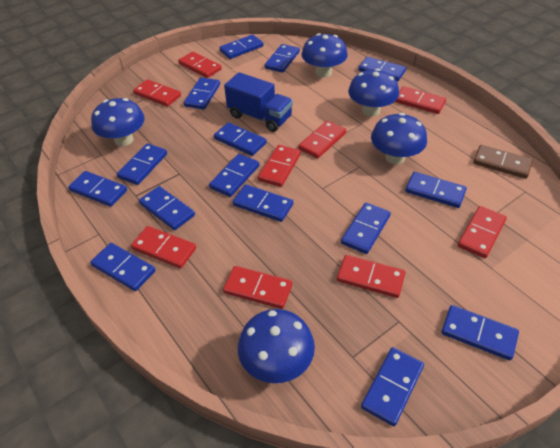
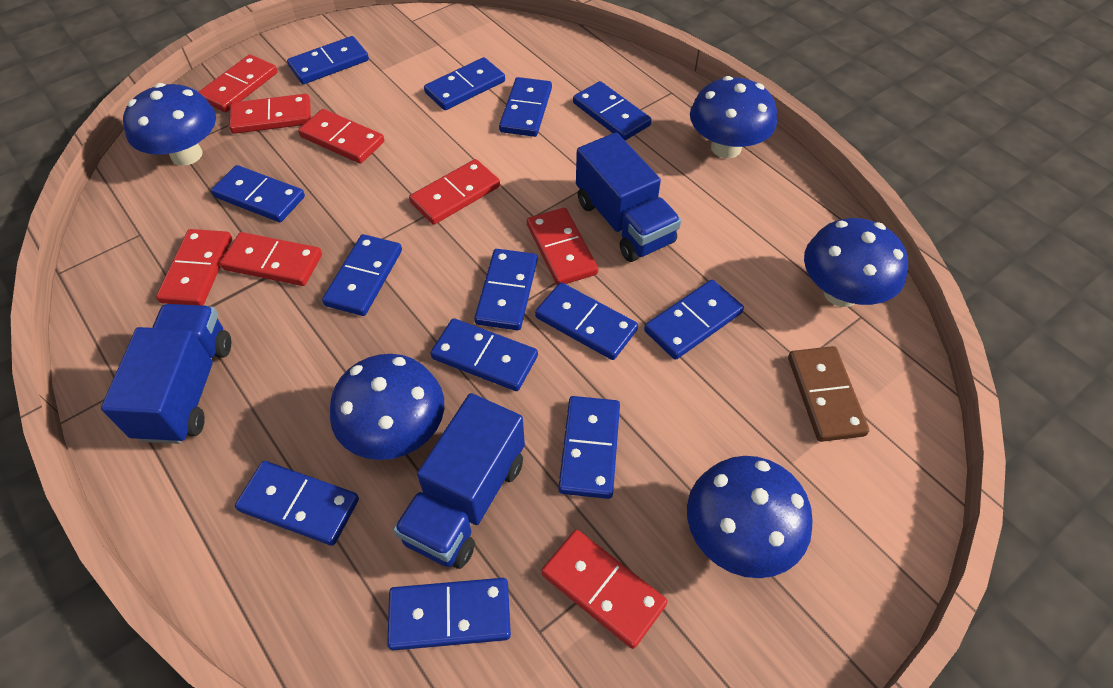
blue domino: 15 -> 13
blue truck: 1 -> 3
red domino: 9 -> 8

